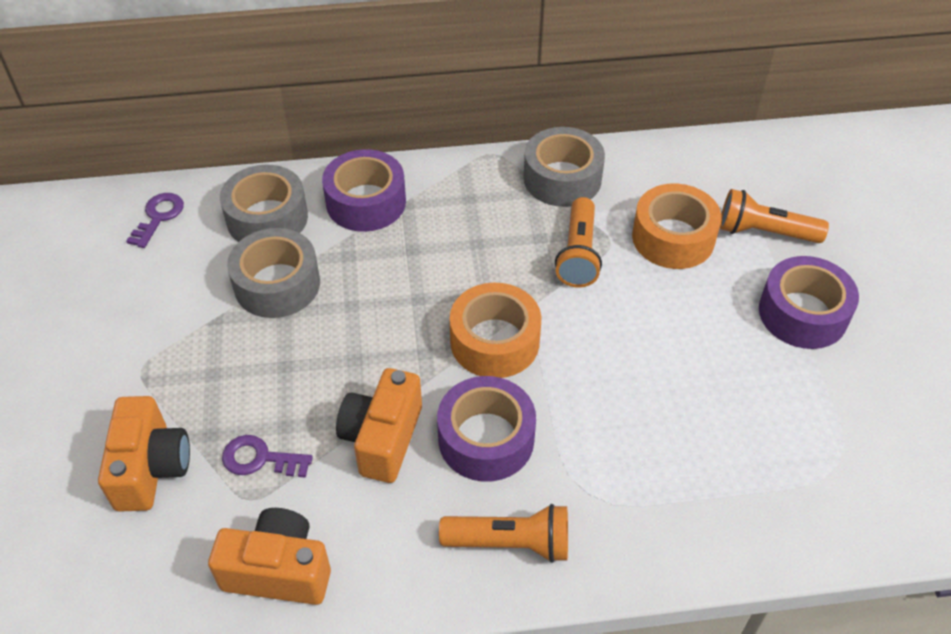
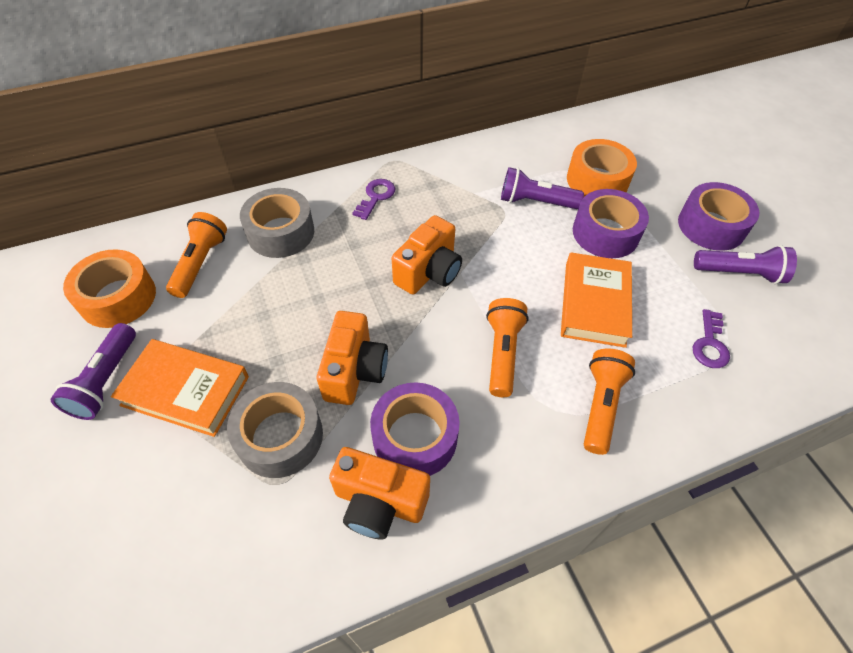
grey tape: 3 -> 2
orange book: 0 -> 2
purple flashlight: 0 -> 3

